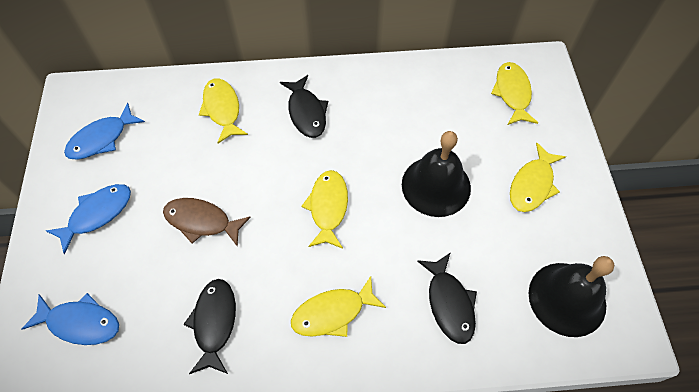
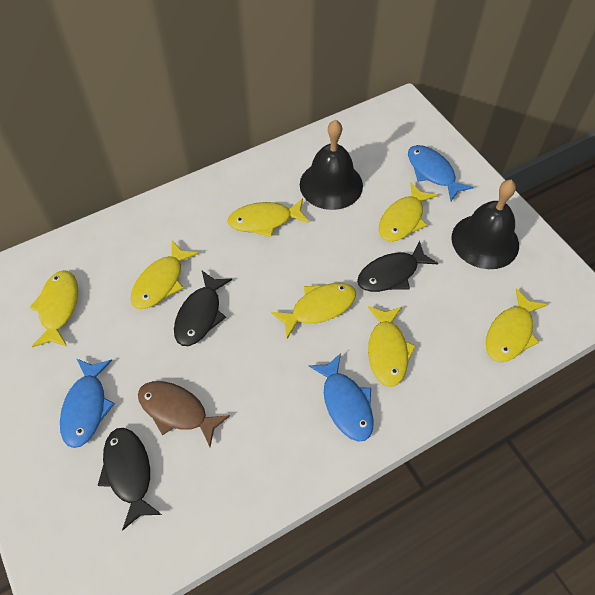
yellow fish: 5 -> 7

